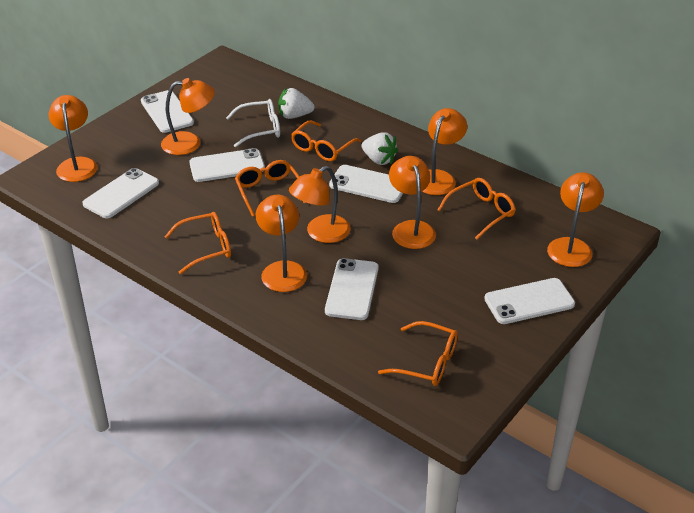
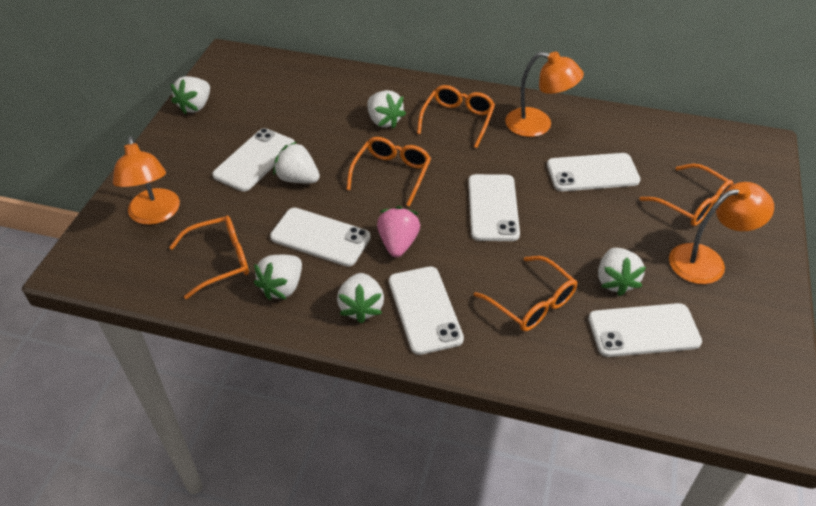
orange lamp: 7 -> 3
pink strawberry: 0 -> 1
white glasses: 1 -> 0
white strawberry: 2 -> 6

